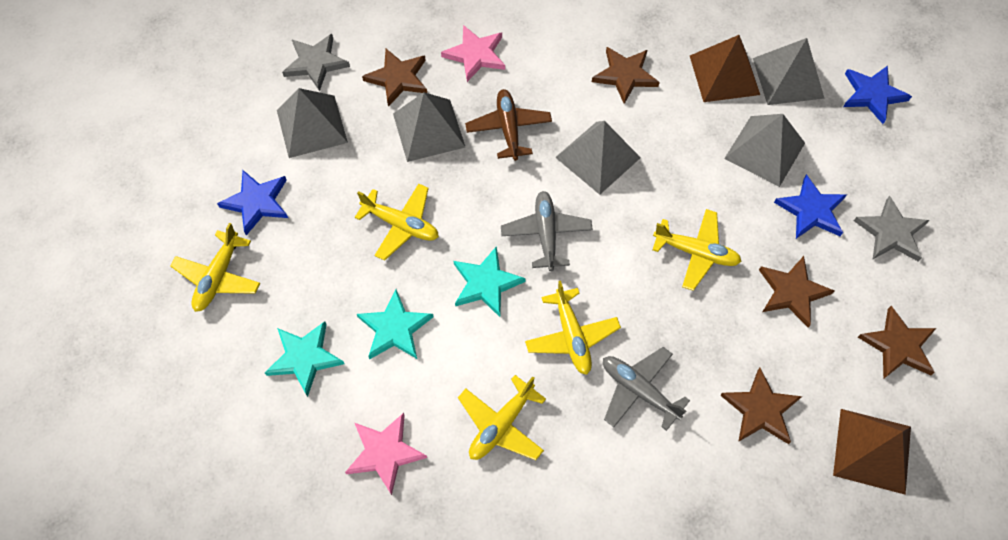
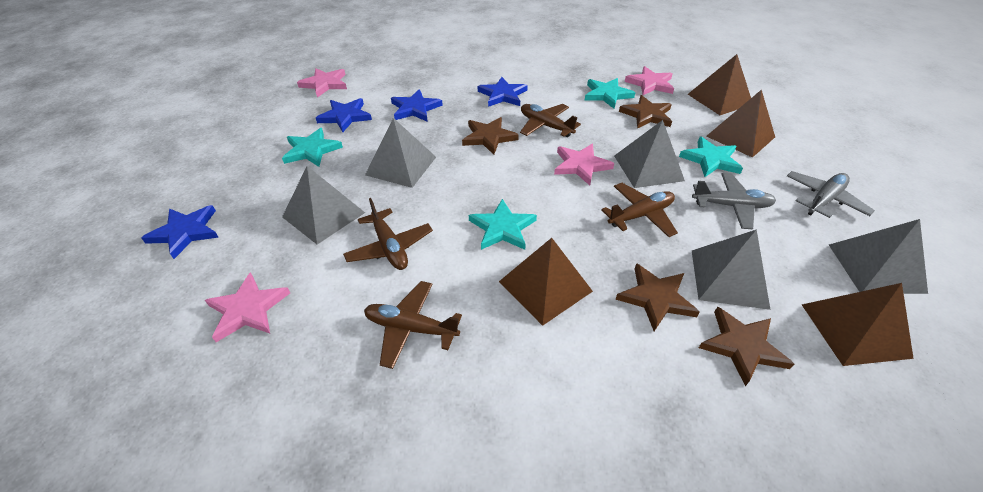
blue star: 3 -> 4
brown plane: 1 -> 4
brown pyramid: 2 -> 4
brown star: 5 -> 4
grey star: 2 -> 0
pink star: 2 -> 4
turquoise star: 3 -> 4
yellow plane: 5 -> 0

